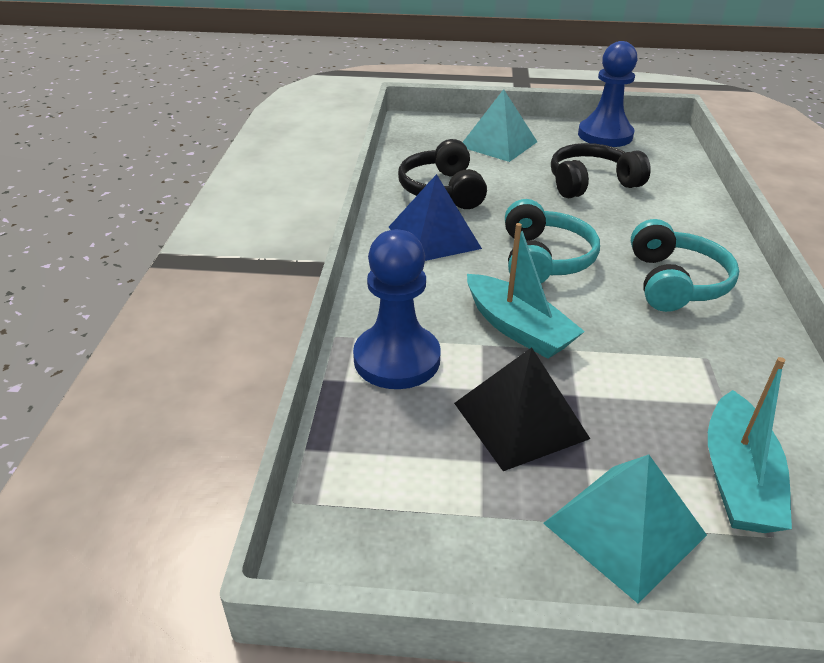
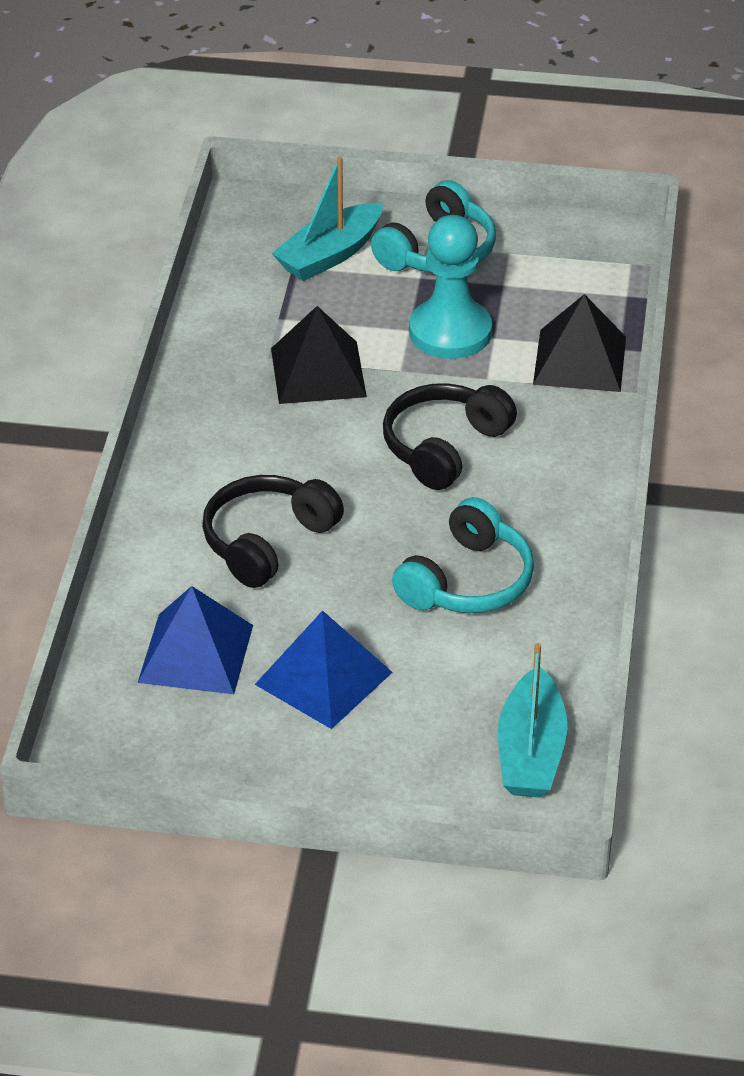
black pyramid: 1 -> 2
blue pawn: 2 -> 0
blue pyramid: 1 -> 2
turquoise pawn: 0 -> 1
turquoise pyramid: 2 -> 0

